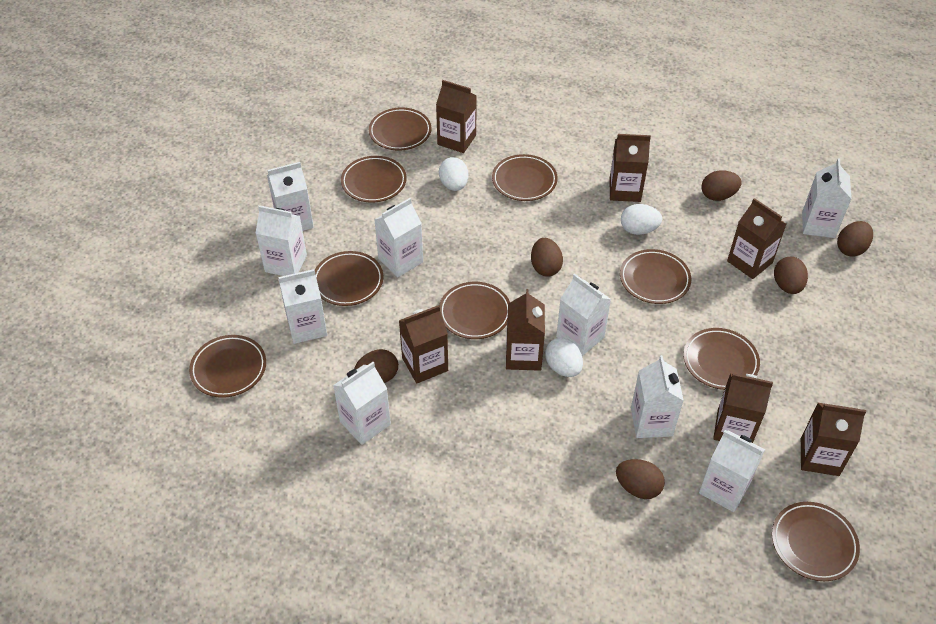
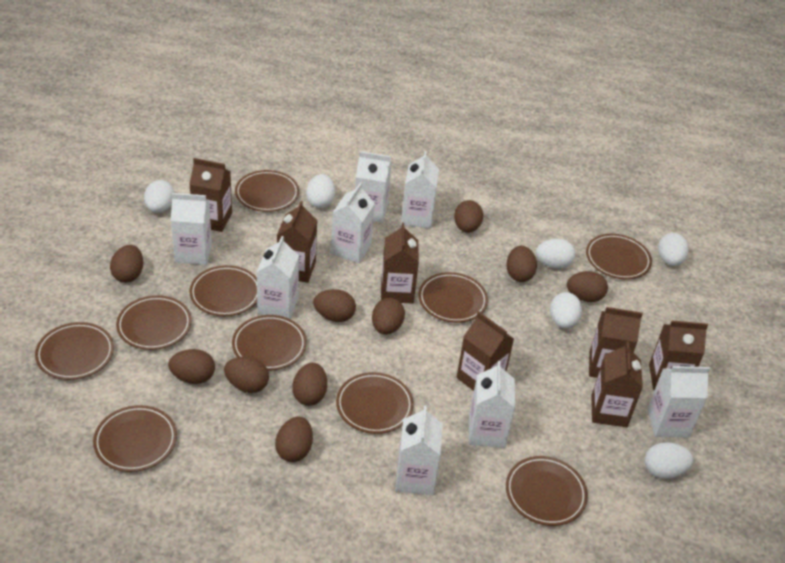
brown egg: 6 -> 10
brown plate: 9 -> 10
white carton: 9 -> 8
white egg: 3 -> 6

